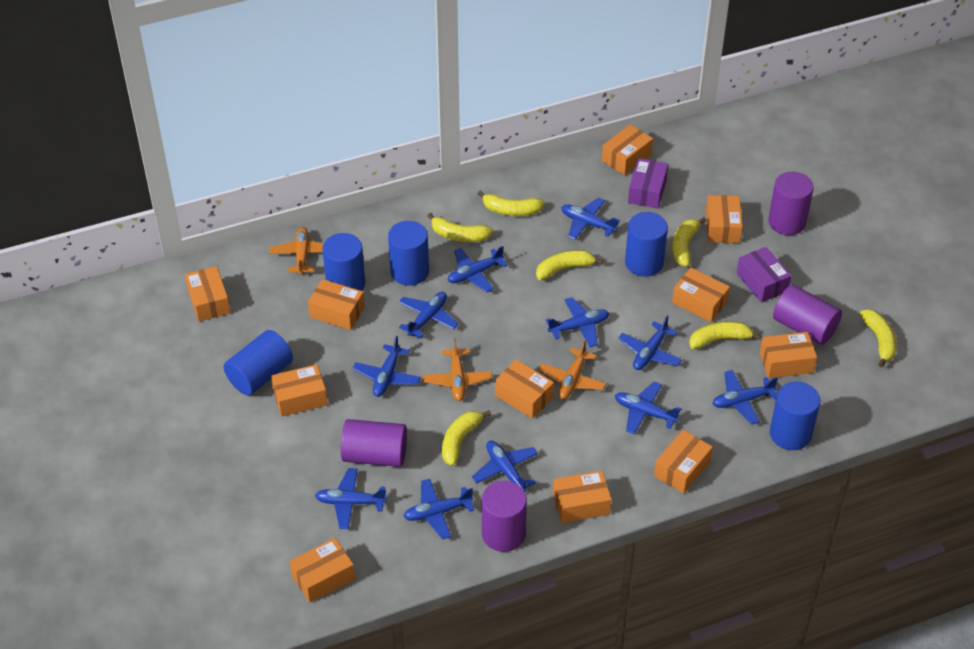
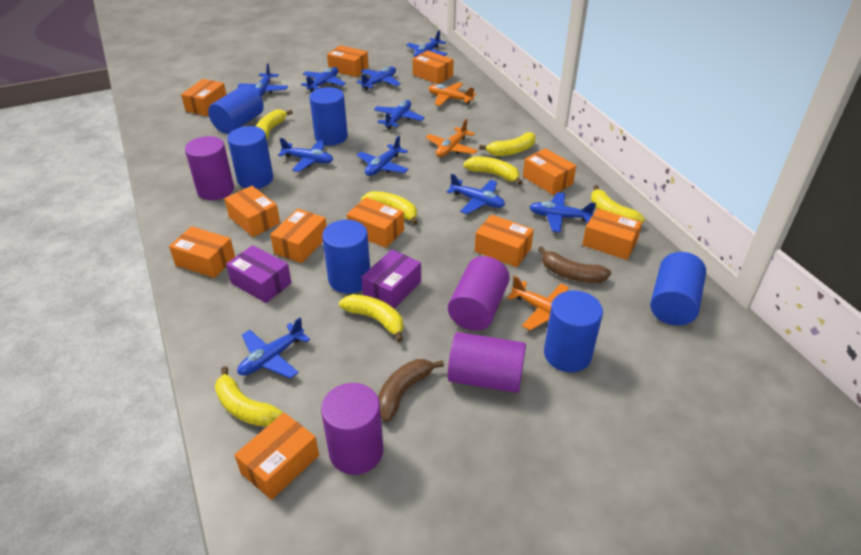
blue cylinder: 5 -> 6
blue plane: 11 -> 10
brown banana: 0 -> 2

